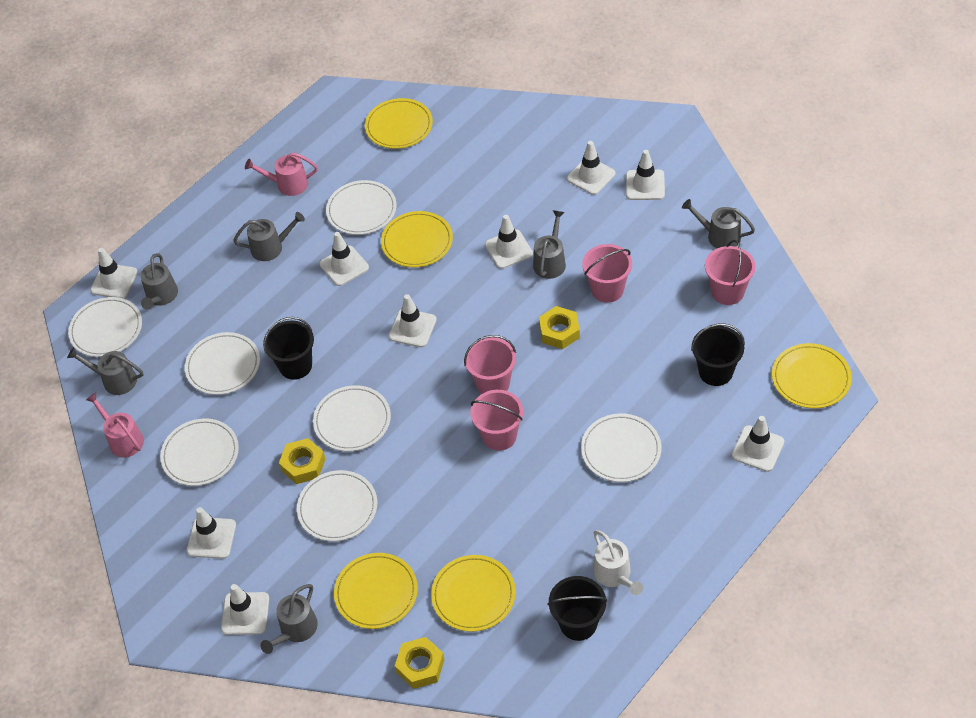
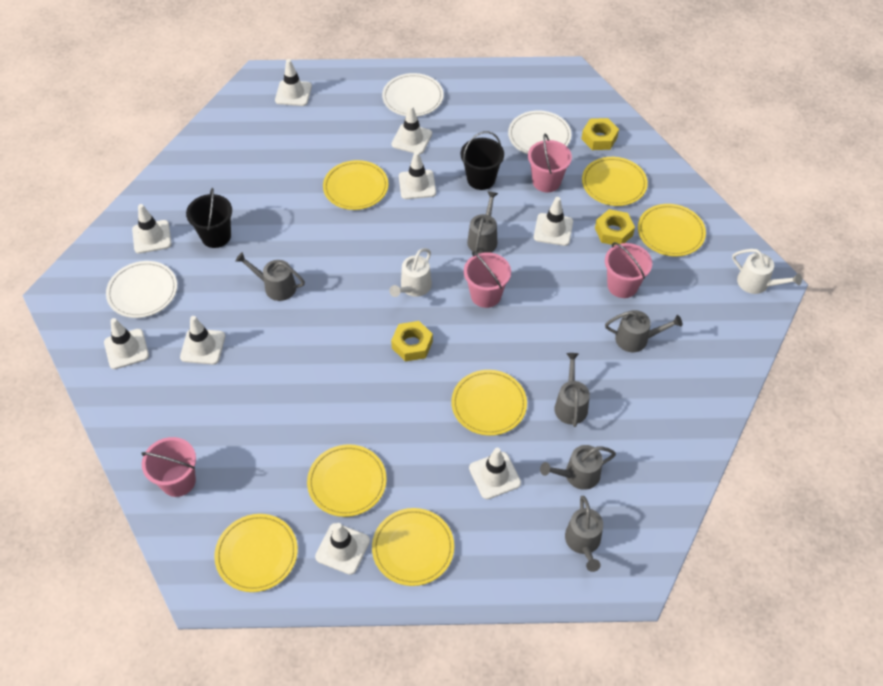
black bucket: 3 -> 2
pink watering can: 2 -> 0
white plate: 7 -> 3
white watering can: 1 -> 2
yellow plate: 5 -> 7

